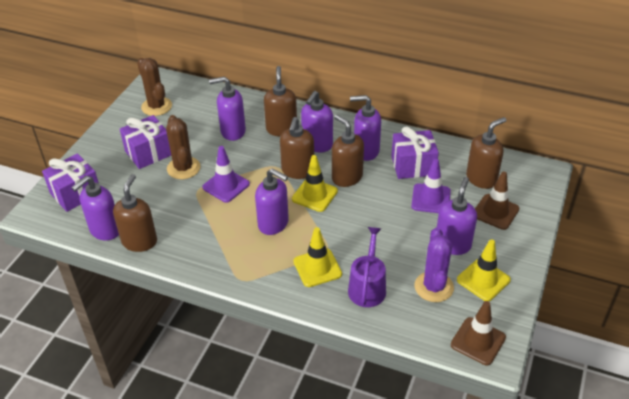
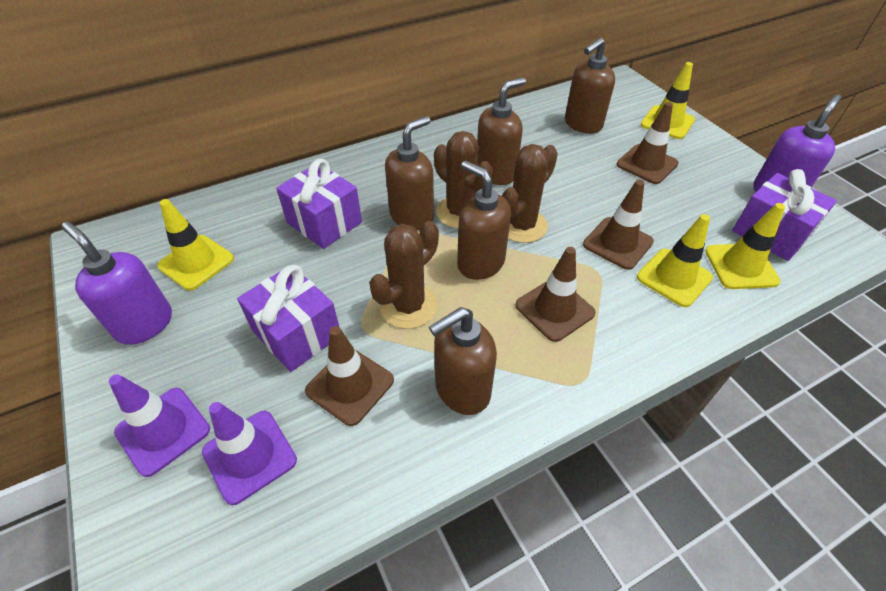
brown cactus: 2 -> 3
brown traffic cone: 2 -> 4
purple cactus: 1 -> 0
purple soap dispenser: 6 -> 2
purple watering can: 1 -> 0
yellow traffic cone: 3 -> 4

